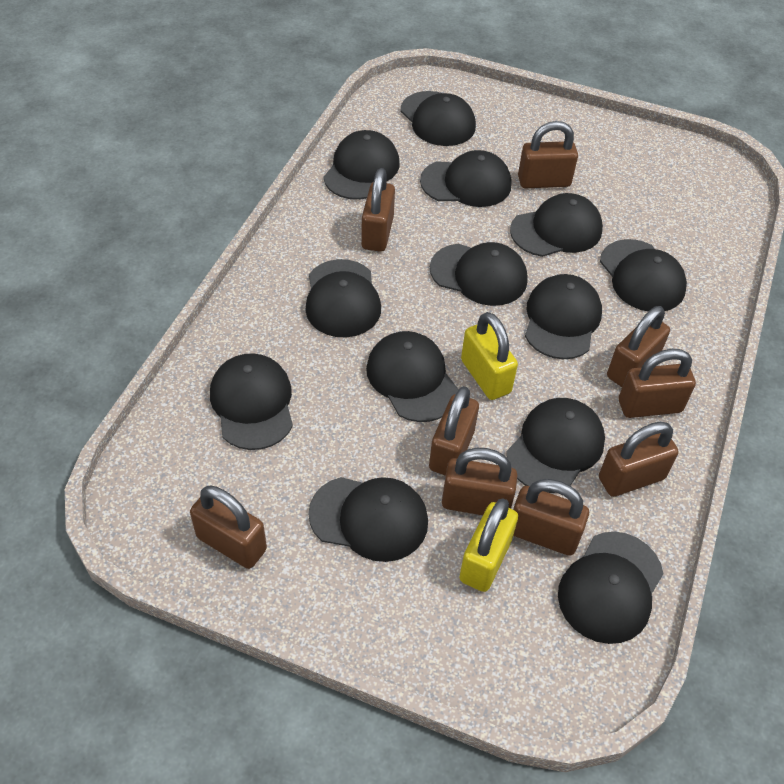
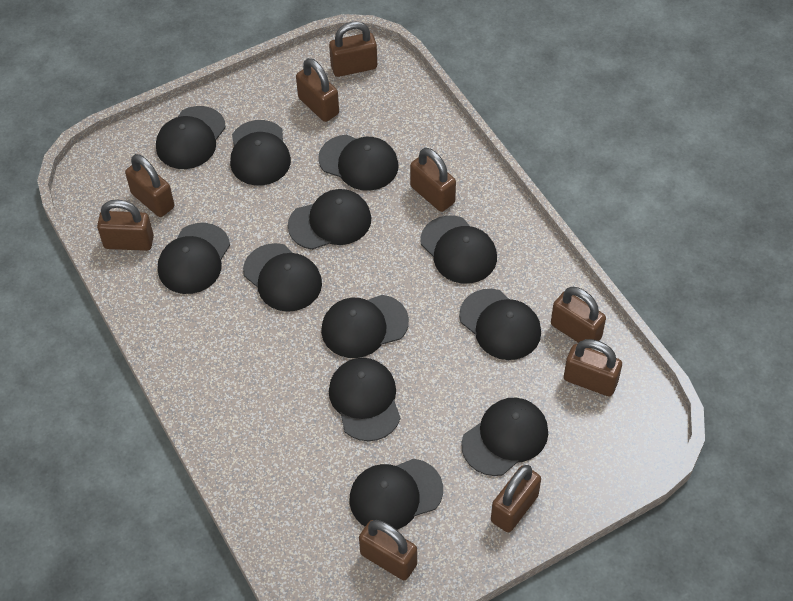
black cap: 13 -> 12
yellow padlock: 2 -> 0

